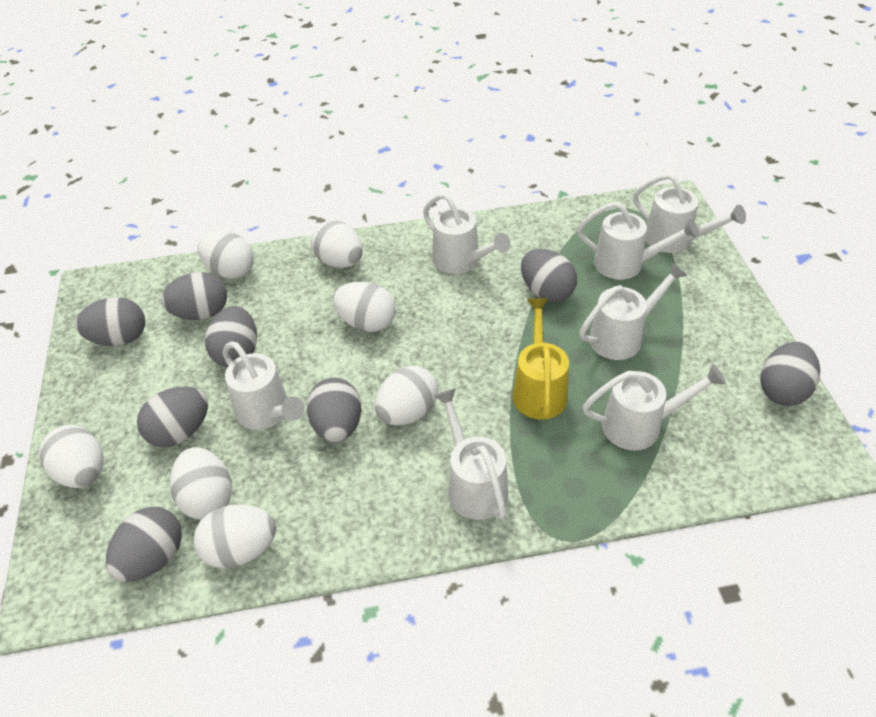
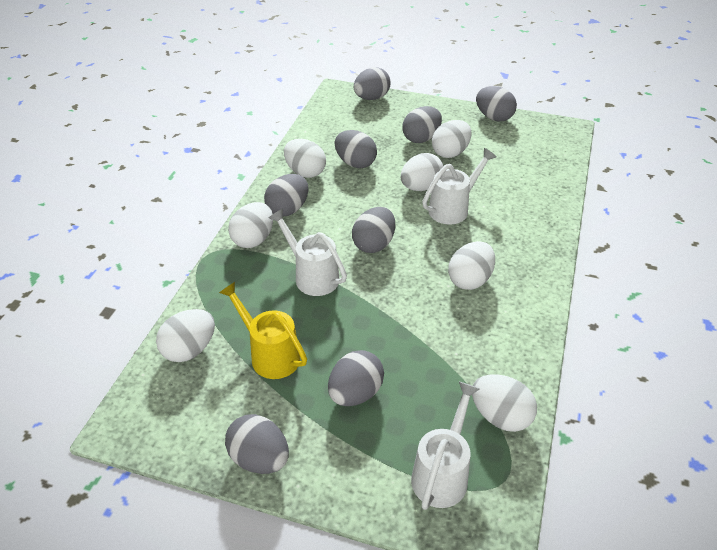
white watering can: 7 -> 3

